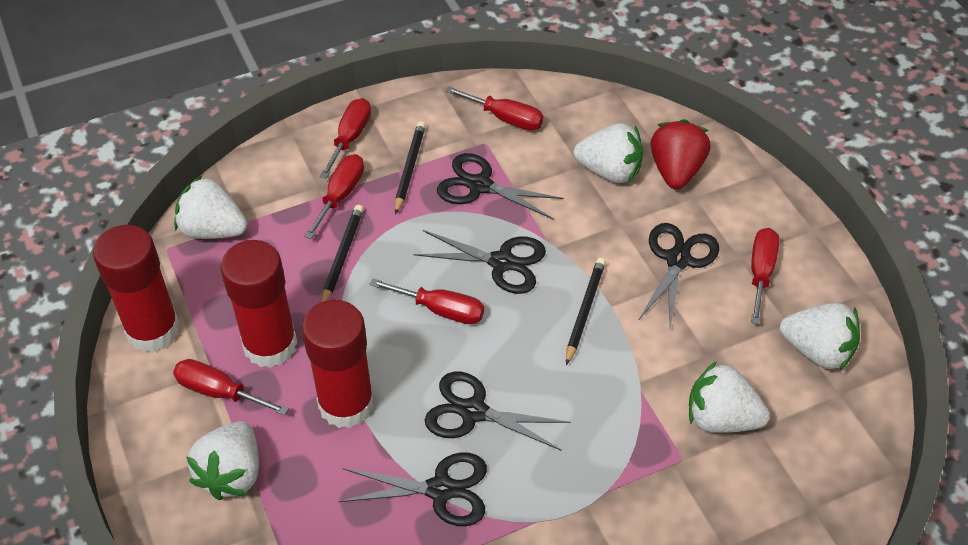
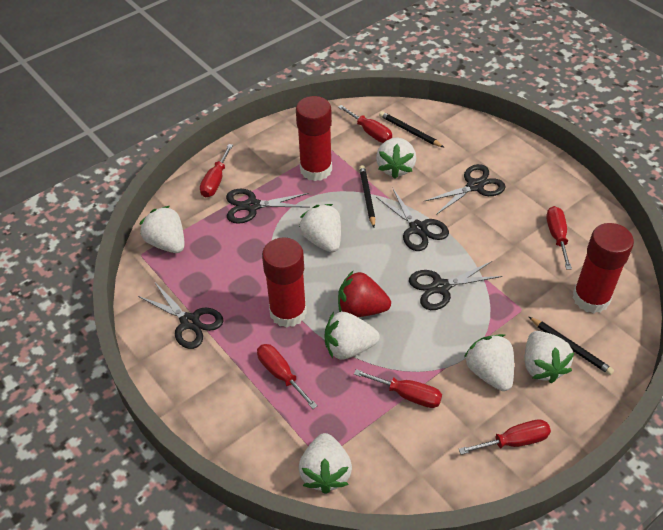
white strawberry: 5 -> 7

